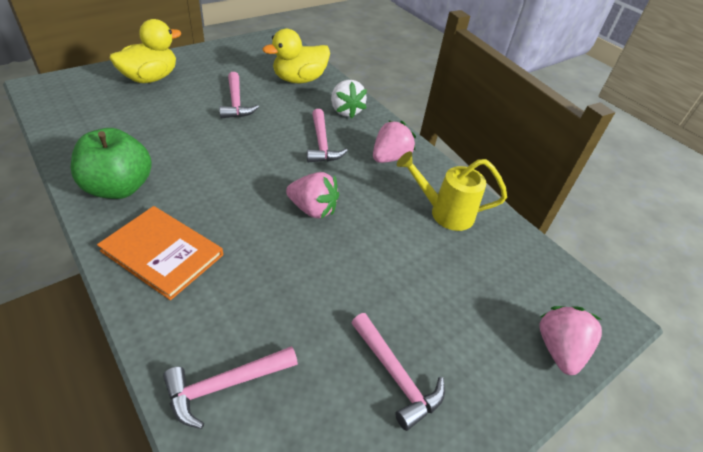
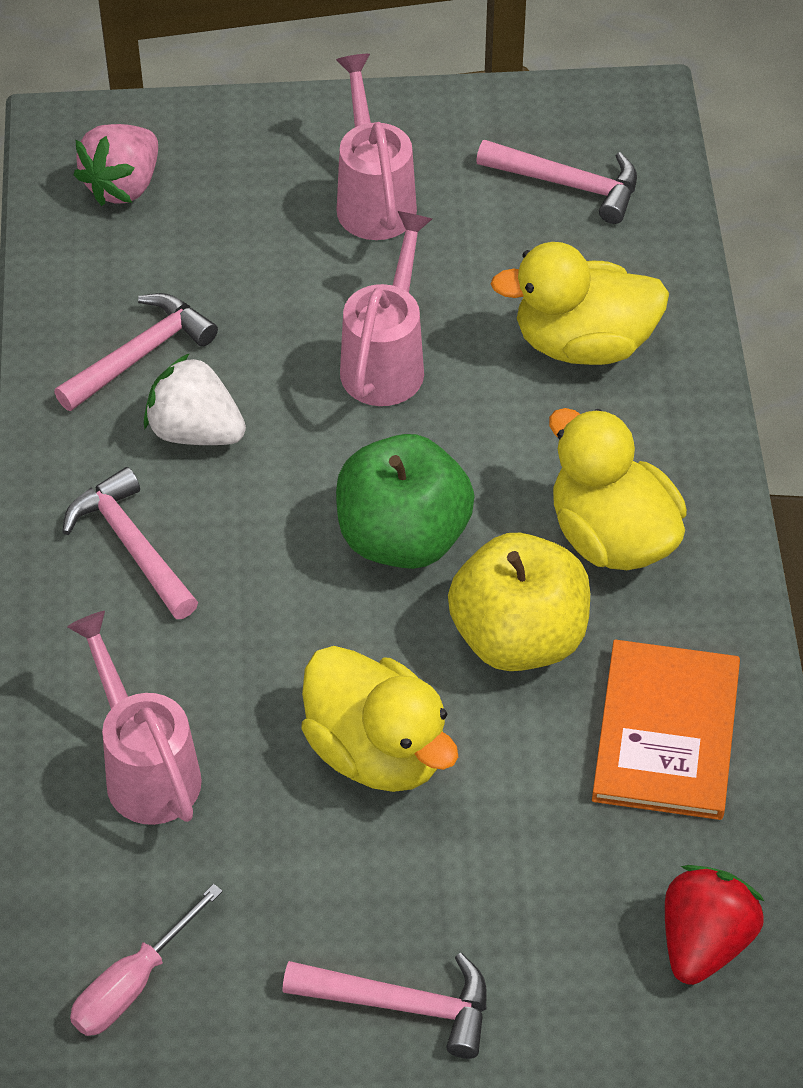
pink screwdriver: 0 -> 1
pink strawberry: 3 -> 1
pink watering can: 0 -> 3
red strawberry: 0 -> 1
yellow apple: 0 -> 1
yellow duck: 2 -> 3
yellow watering can: 1 -> 0

